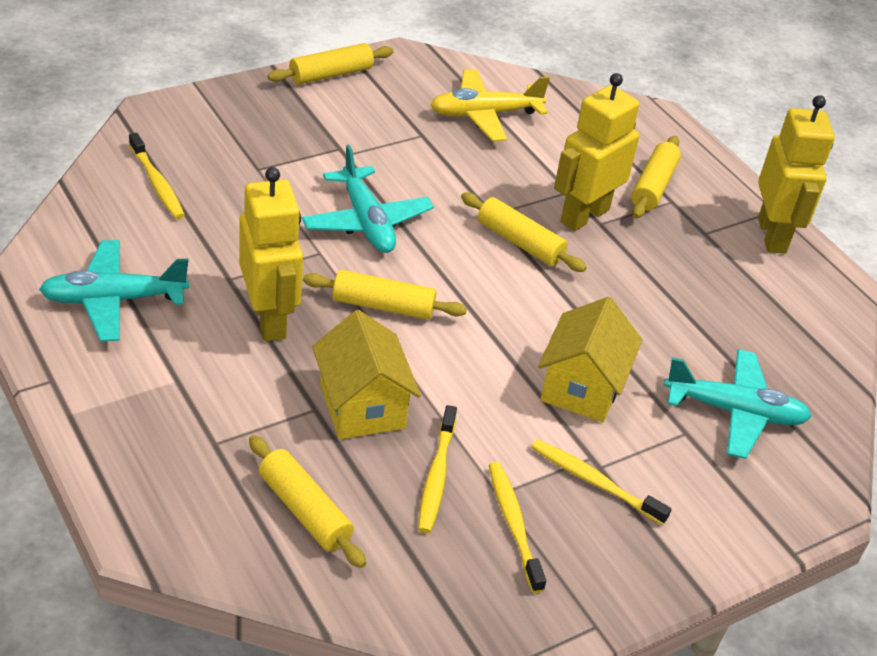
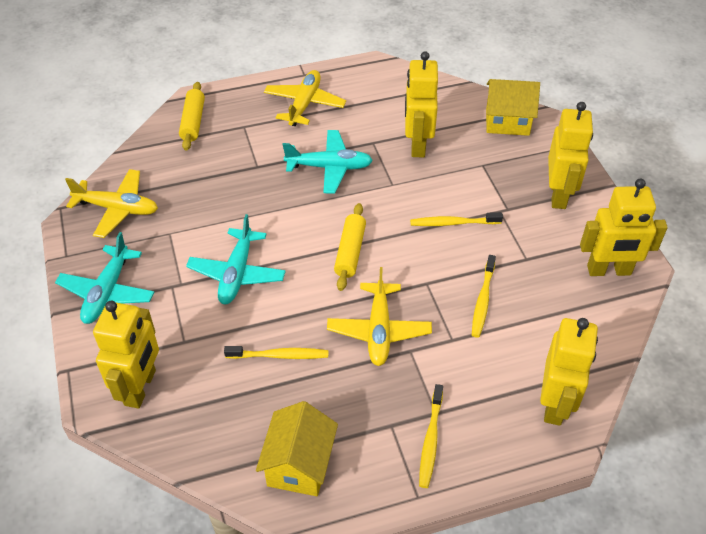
yellow plane: 1 -> 3
yellow robot: 3 -> 5
yellow rolling pin: 5 -> 2

